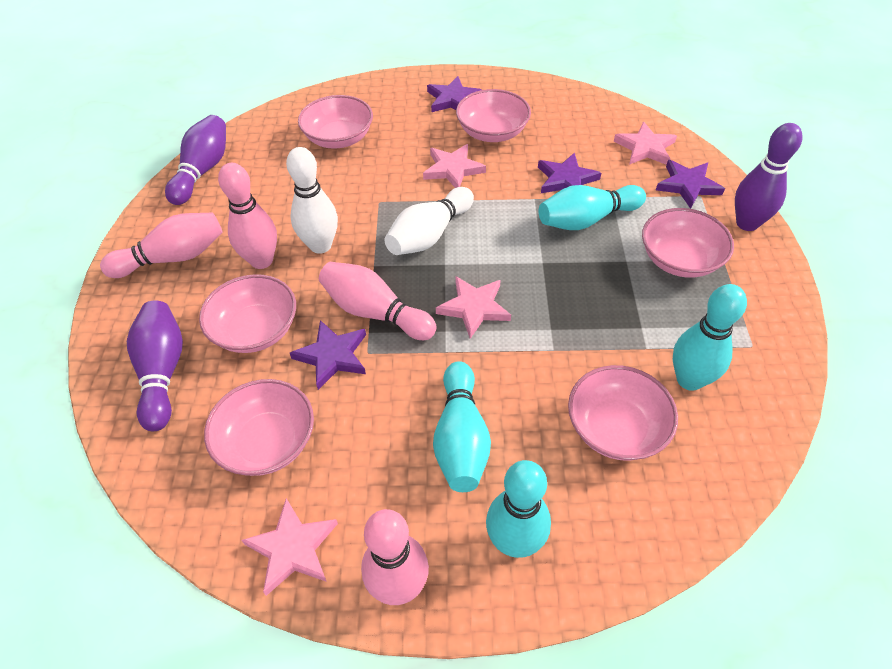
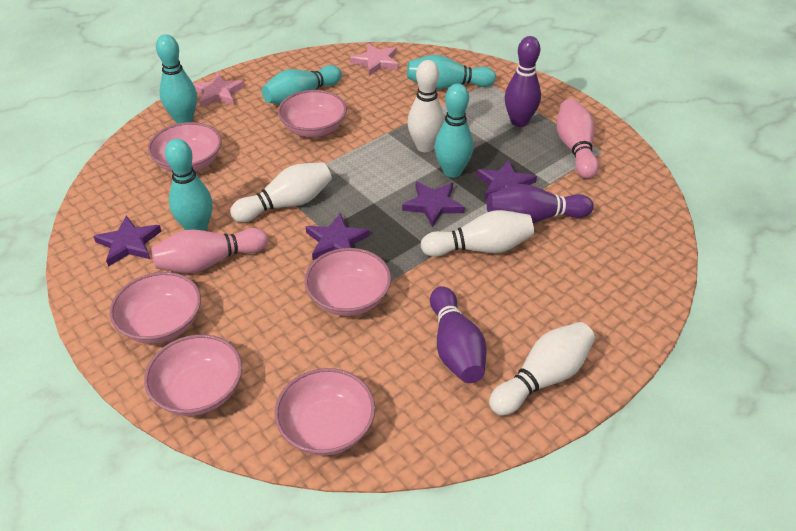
pink bowling pin: 4 -> 2
pink star: 4 -> 2
turquoise bowling pin: 4 -> 5
white bowling pin: 2 -> 4

